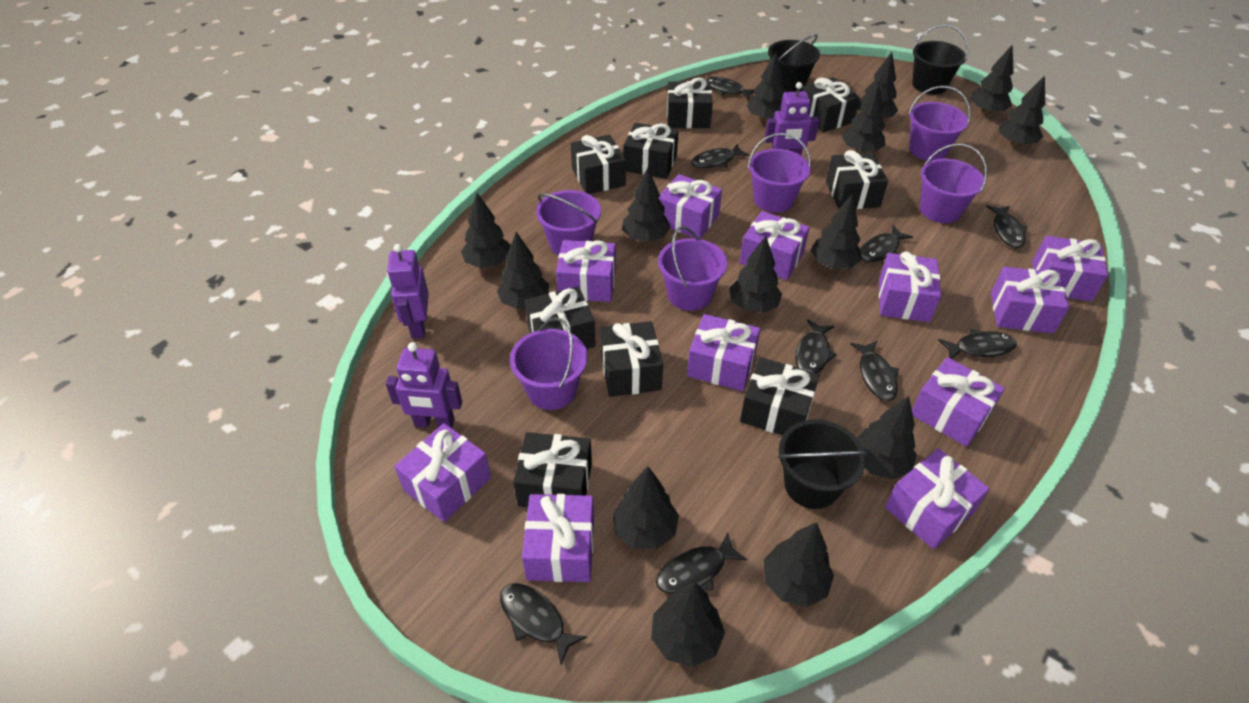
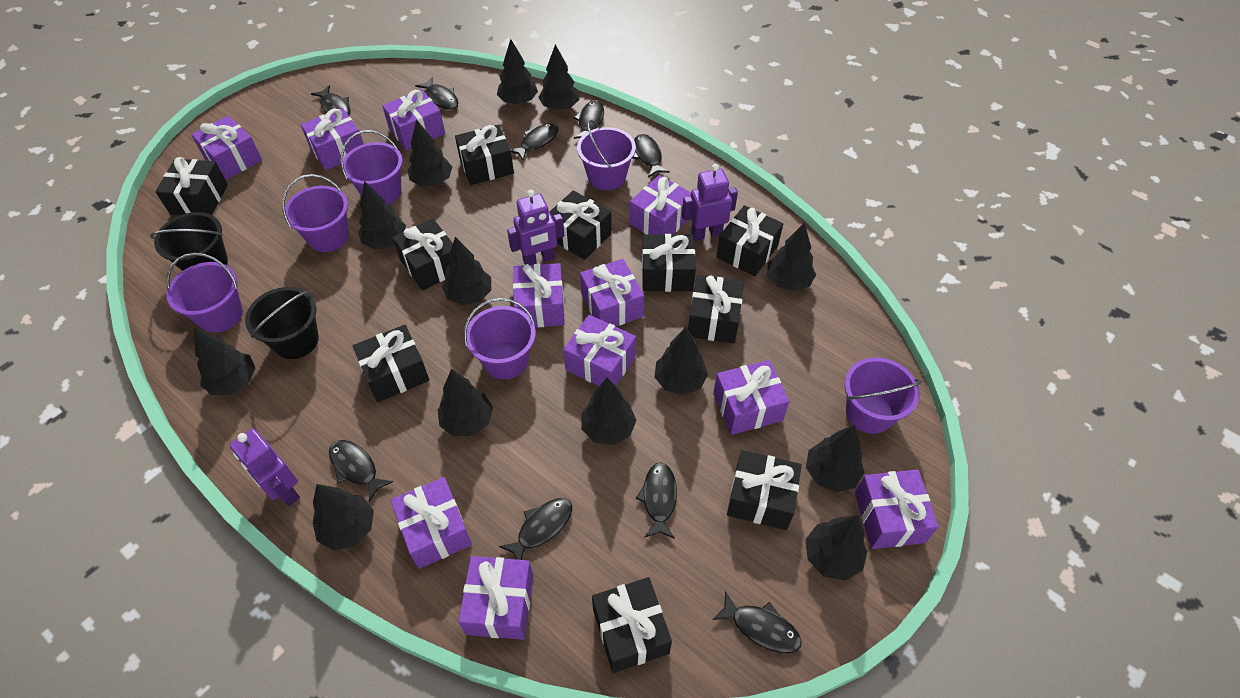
black bucket: 3 -> 2
black gift: 9 -> 10
black tree: 14 -> 13

